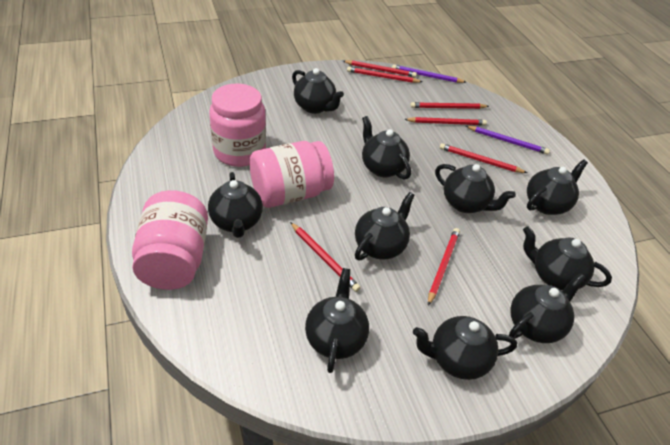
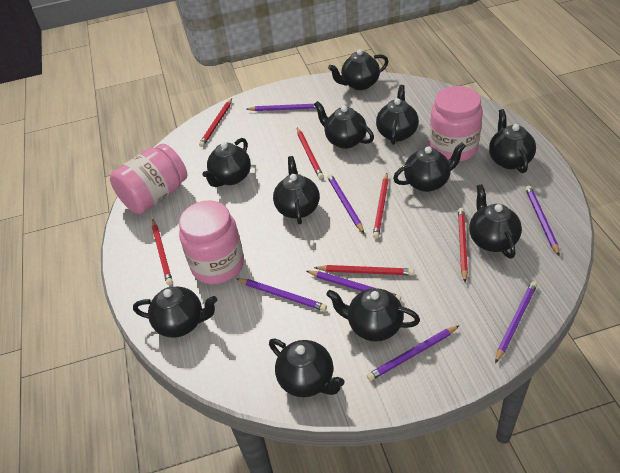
black teapot: 10 -> 11
purple pencil: 2 -> 7
red pencil: 7 -> 6

